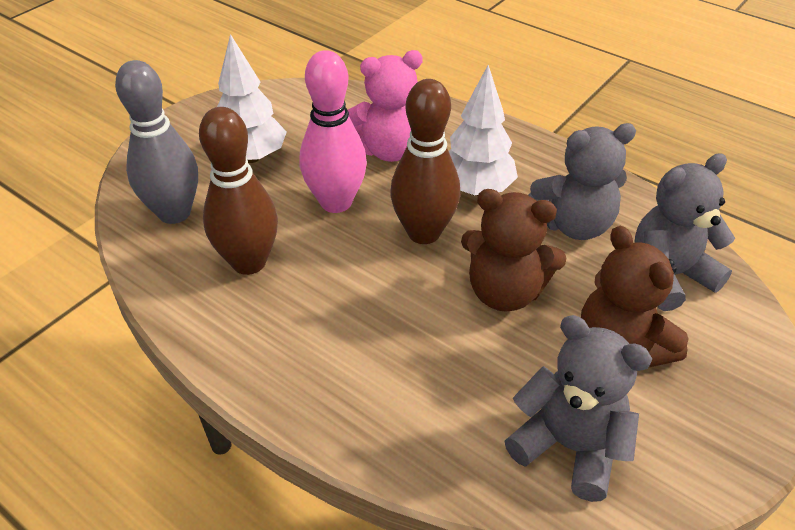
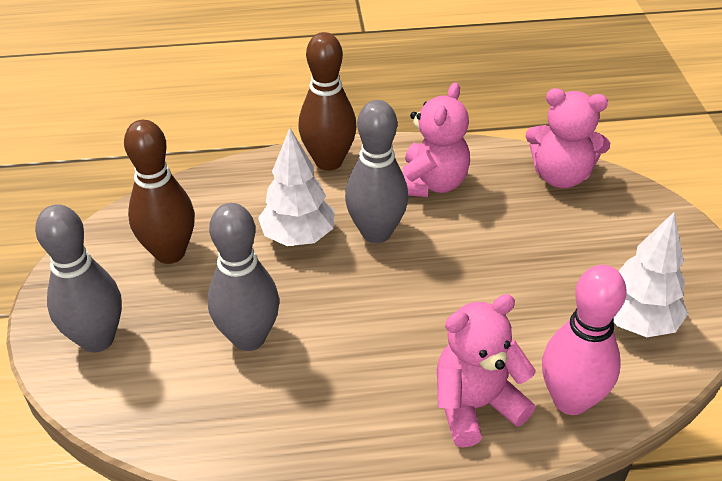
brown teddy bear: 2 -> 0
grey bowling pin: 1 -> 3
grey teddy bear: 3 -> 0
pink teddy bear: 1 -> 3

